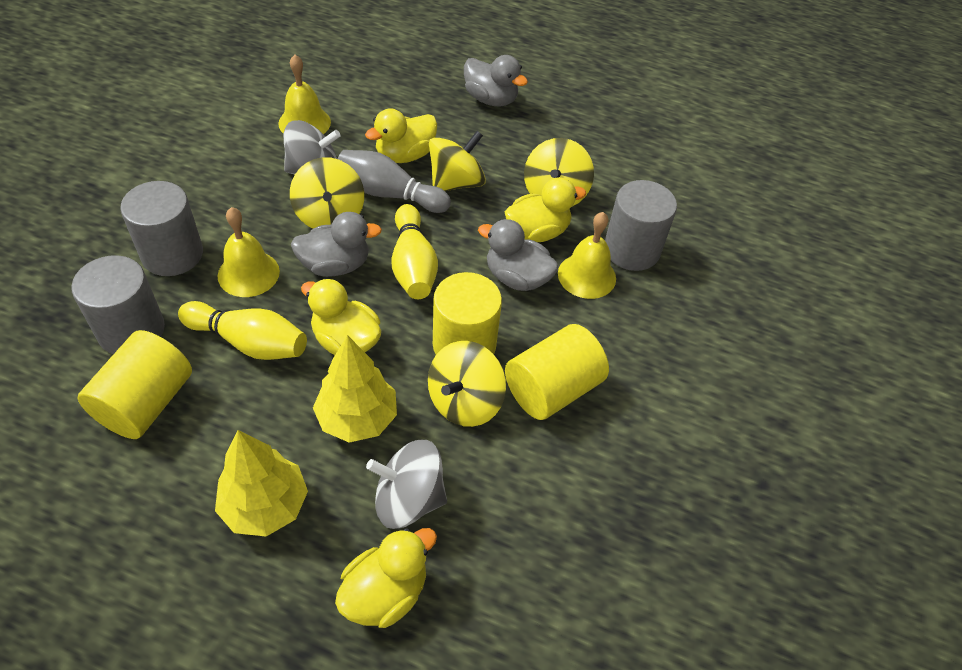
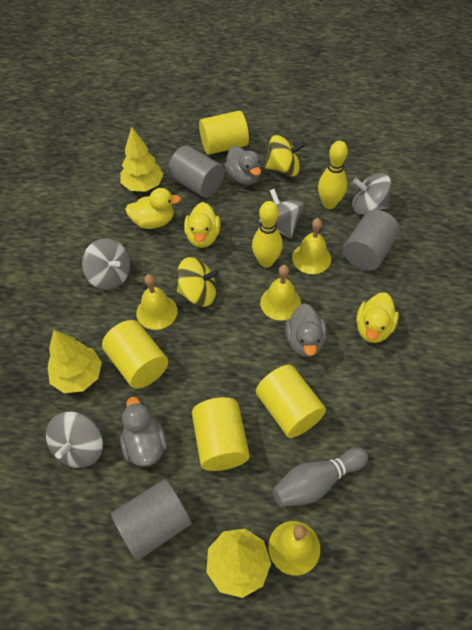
grey spinning top: 2 -> 4
yellow bell: 3 -> 4
yellow cylinder: 3 -> 4
yellow duck: 4 -> 3
yellow spinning top: 4 -> 2
yellow tree: 2 -> 3

